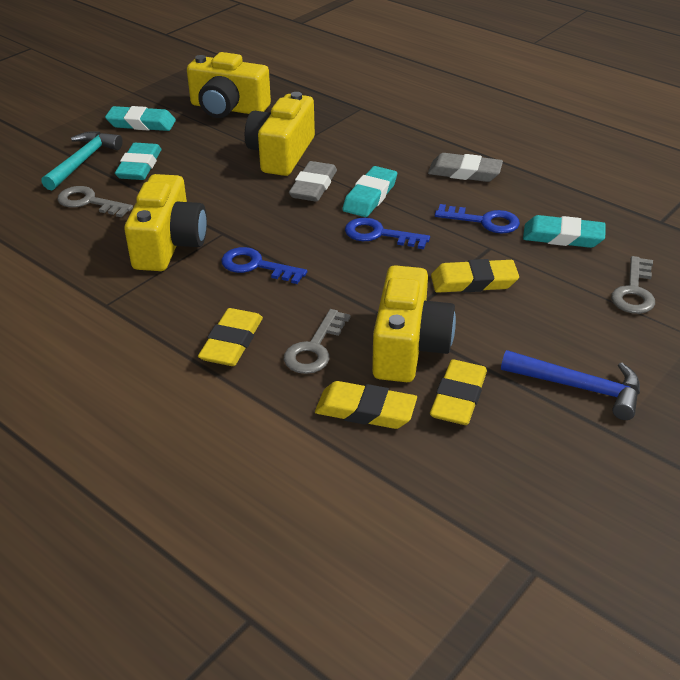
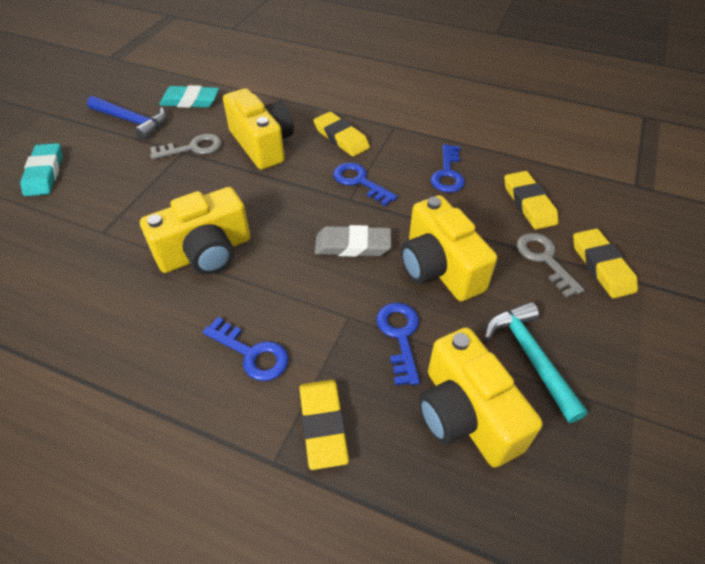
blue key: 3 -> 4
grey eraser: 2 -> 1
grey key: 3 -> 2
turquoise eraser: 4 -> 2

